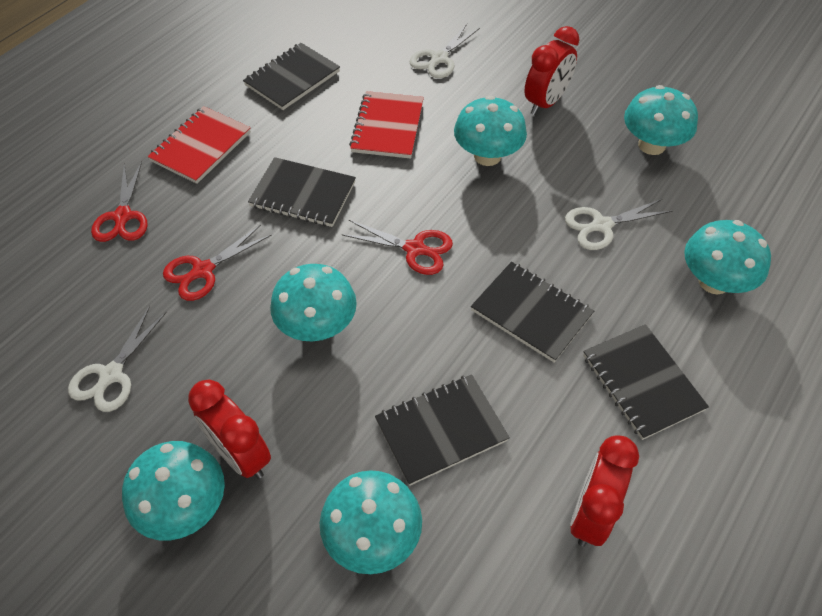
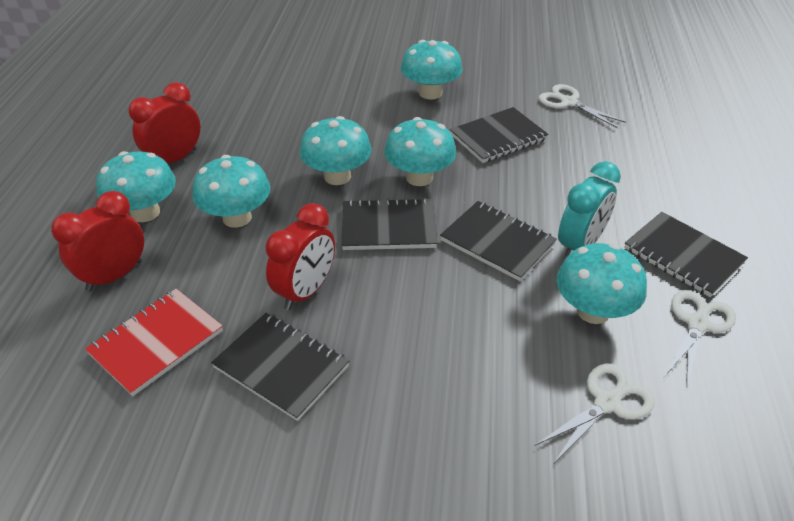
red notebook: 2 -> 1
red scissors: 3 -> 0
turquoise clock: 0 -> 1

